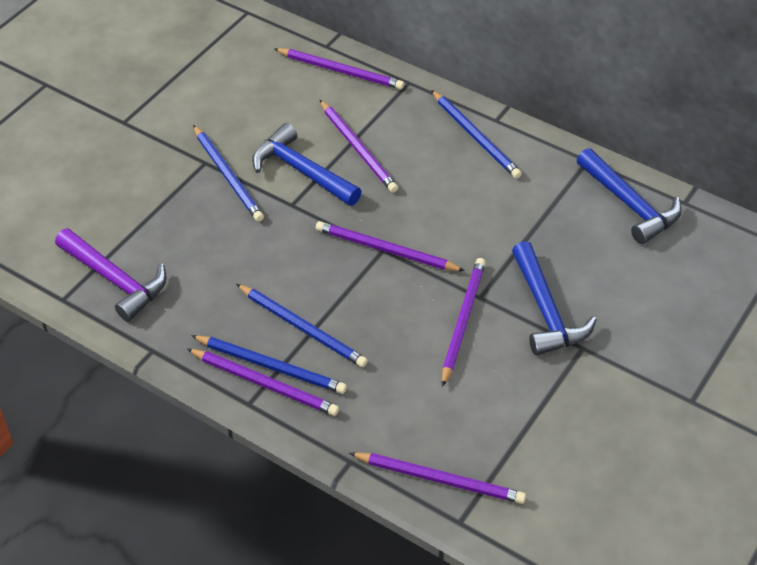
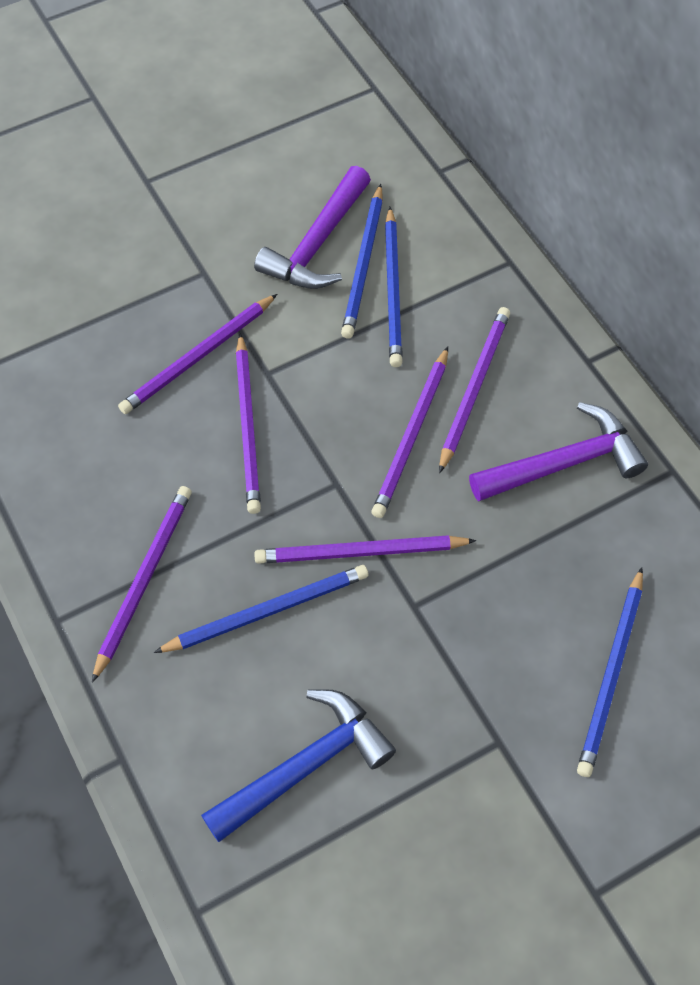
blue hammer: 3 -> 1
purple hammer: 1 -> 2

